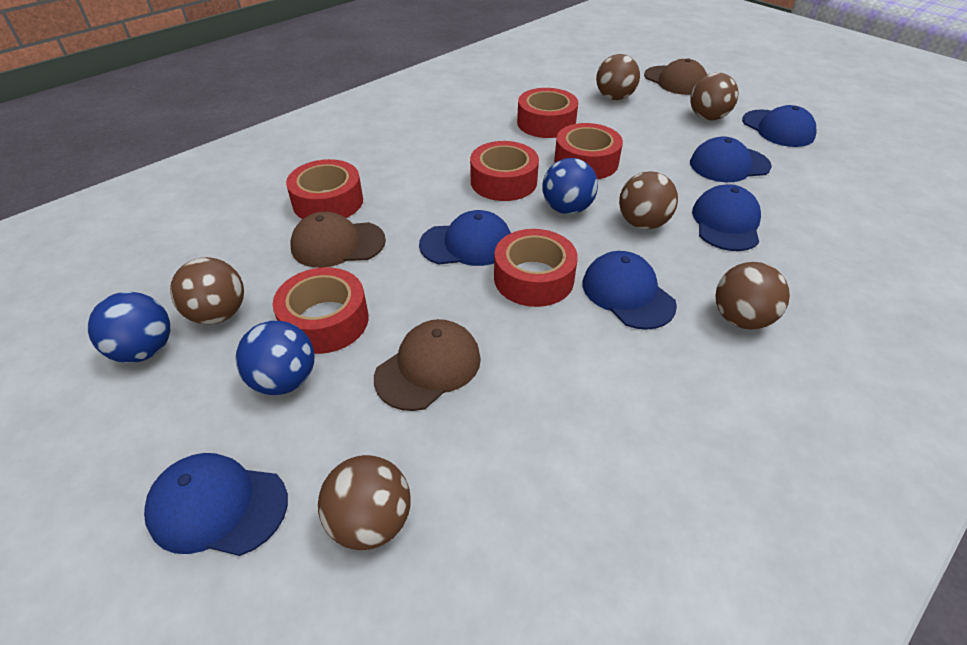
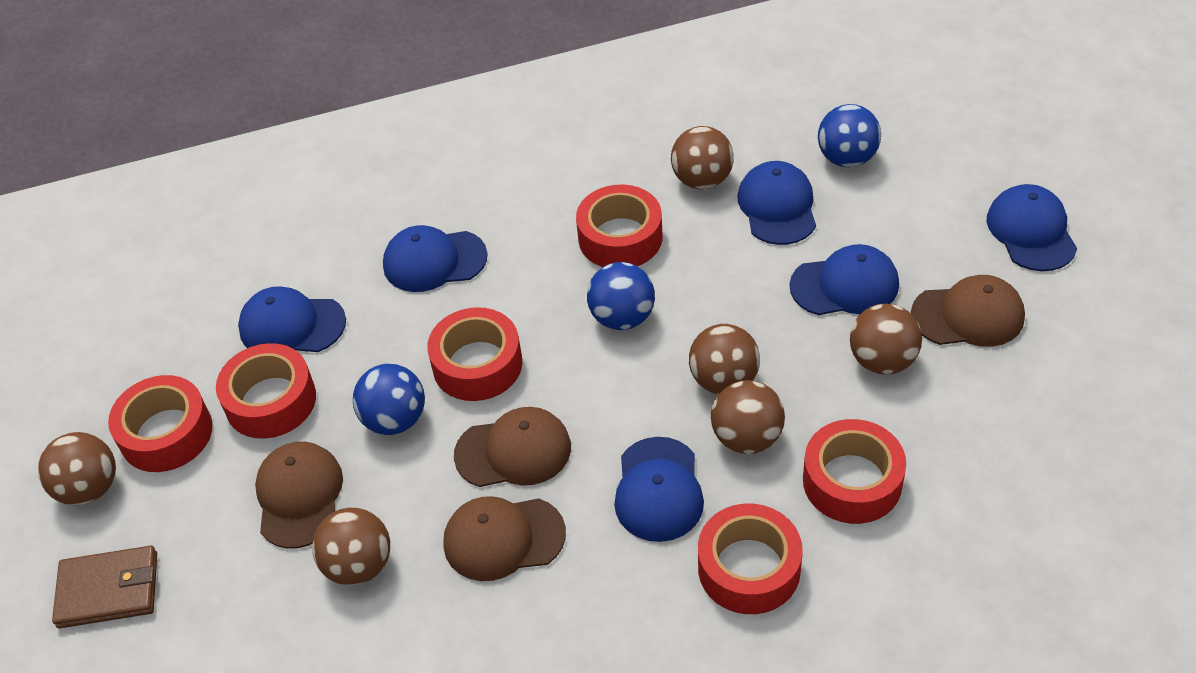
brown cap: 3 -> 4
brown wallet: 0 -> 1

